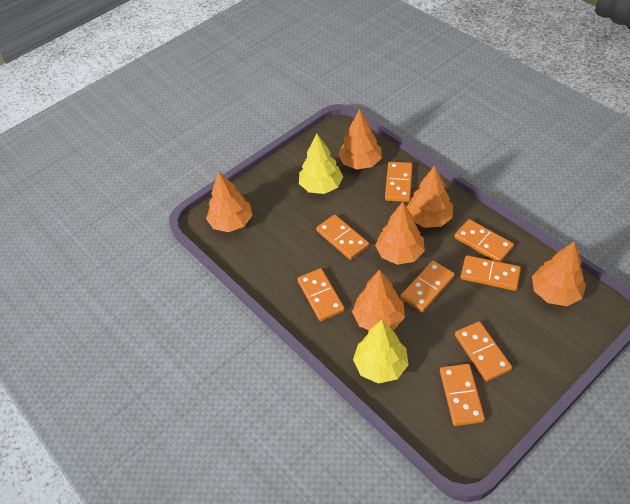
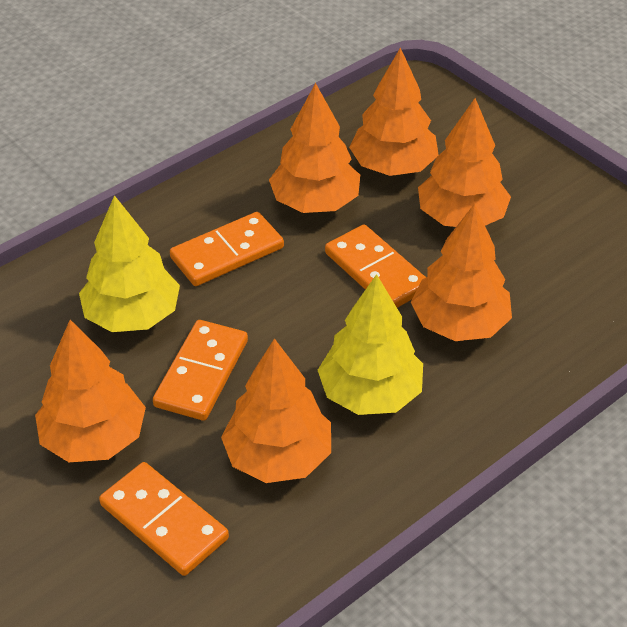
orange domino: 8 -> 4

